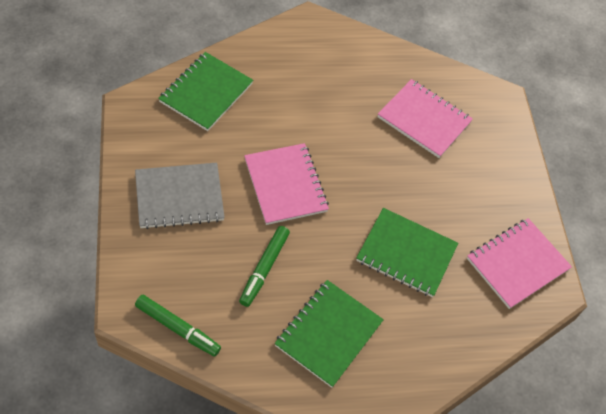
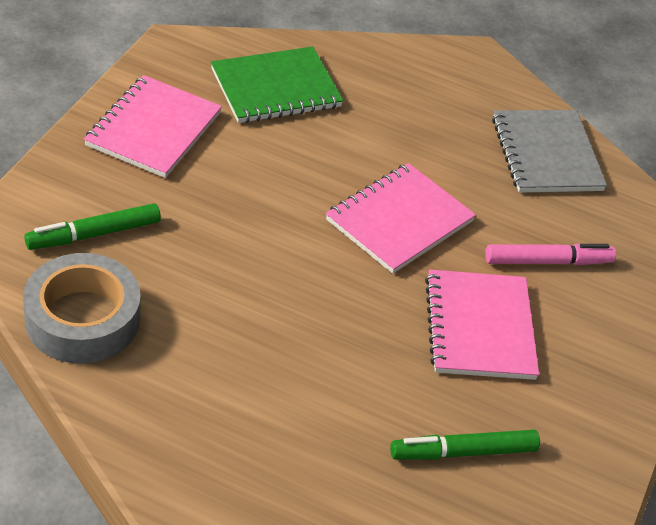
green notebook: 3 -> 1
grey tape: 0 -> 1
pink marker: 0 -> 1

